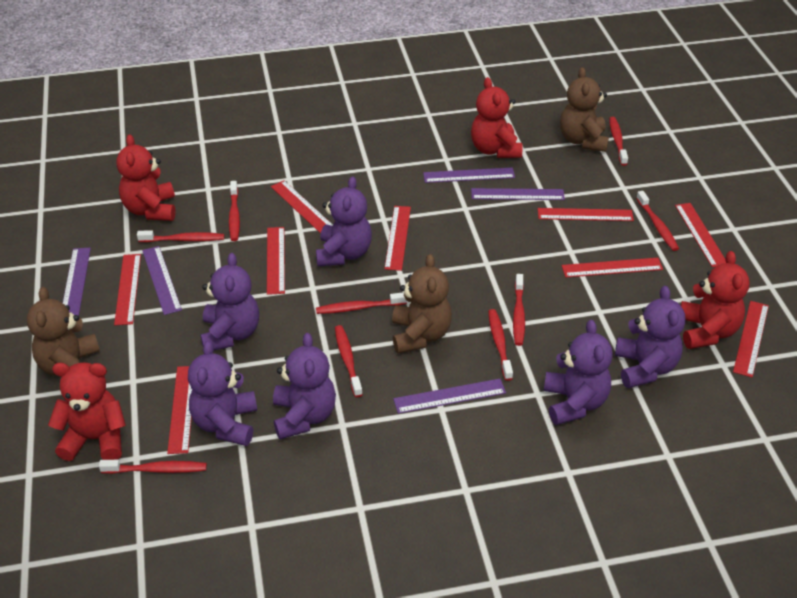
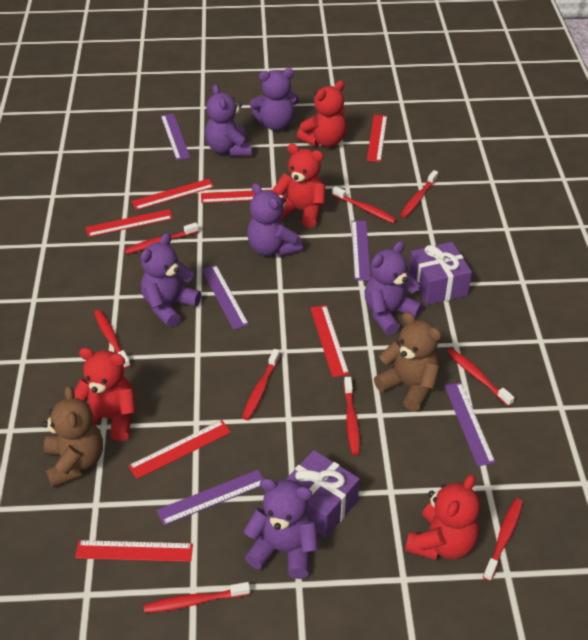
brown teddy bear: 3 -> 2
purple gift: 0 -> 2
red ruler: 9 -> 7

